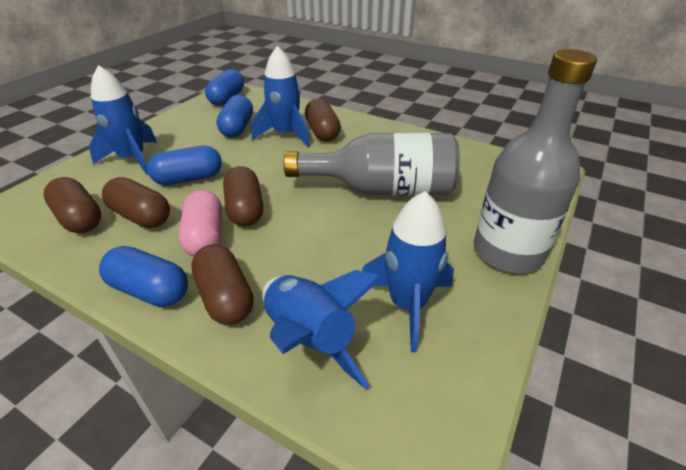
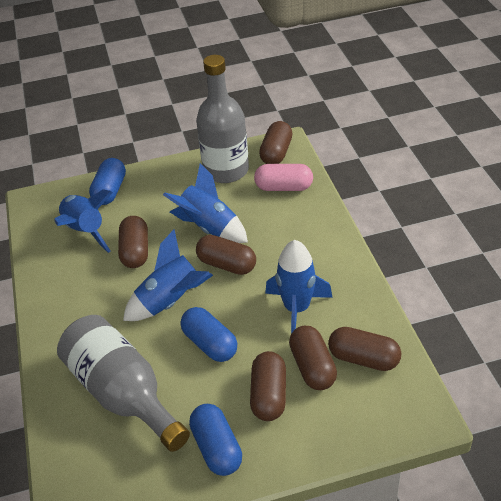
blue capsule: 4 -> 3
brown capsule: 5 -> 6

